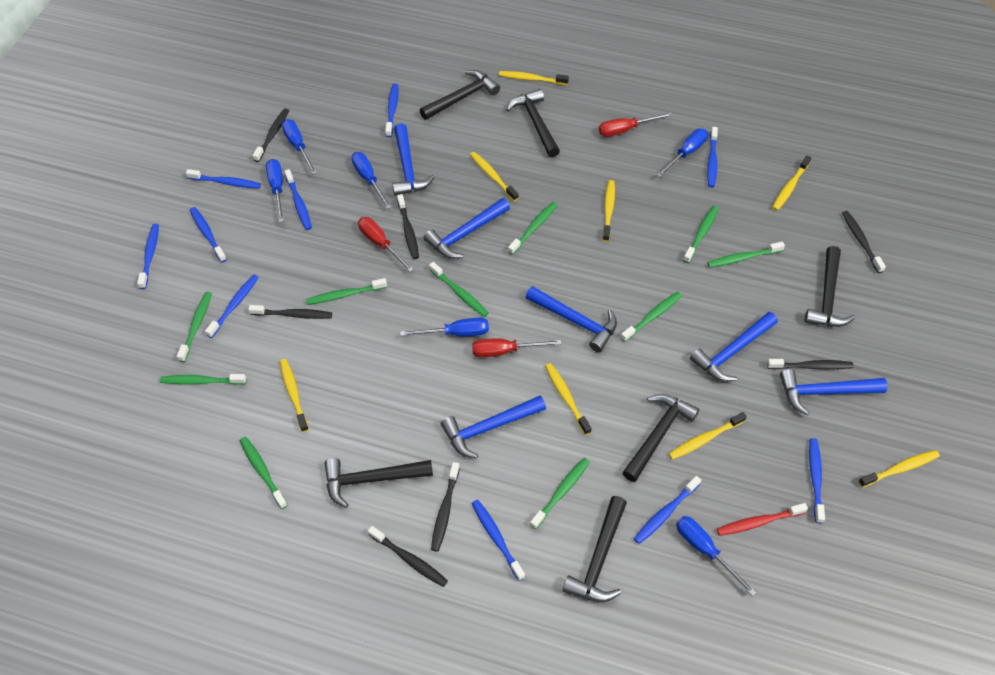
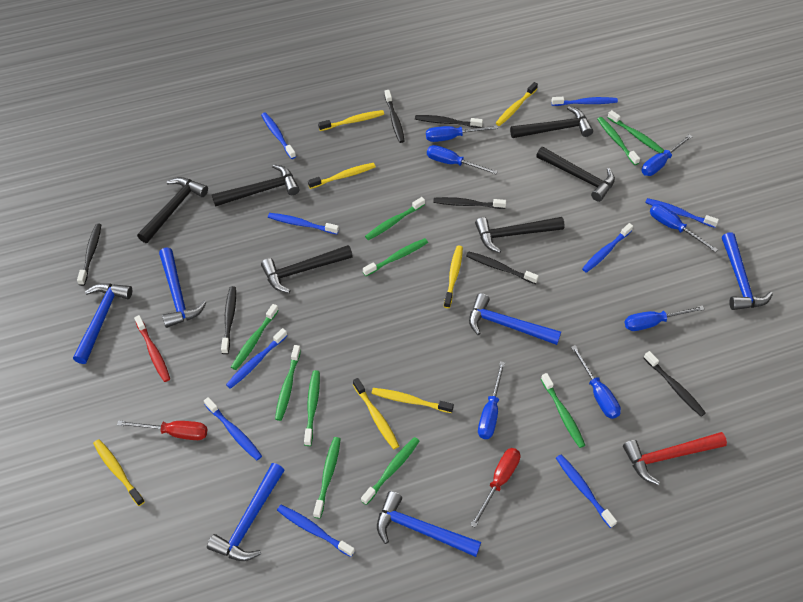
blue screwdriver: 6 -> 7
blue toothbrush: 10 -> 9
red hammer: 0 -> 1
red screwdriver: 3 -> 2
yellow toothbrush: 8 -> 7

